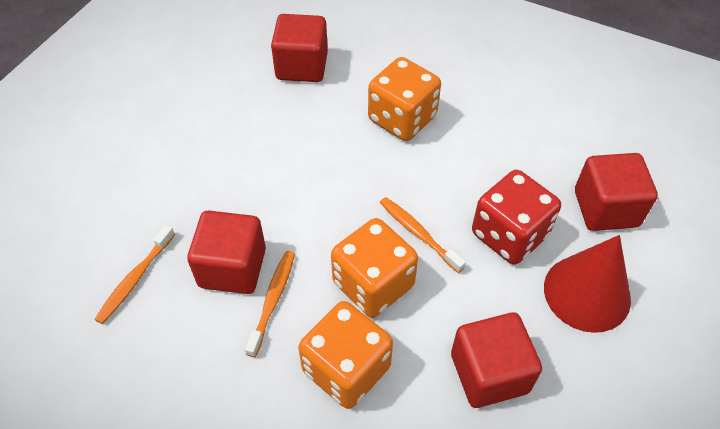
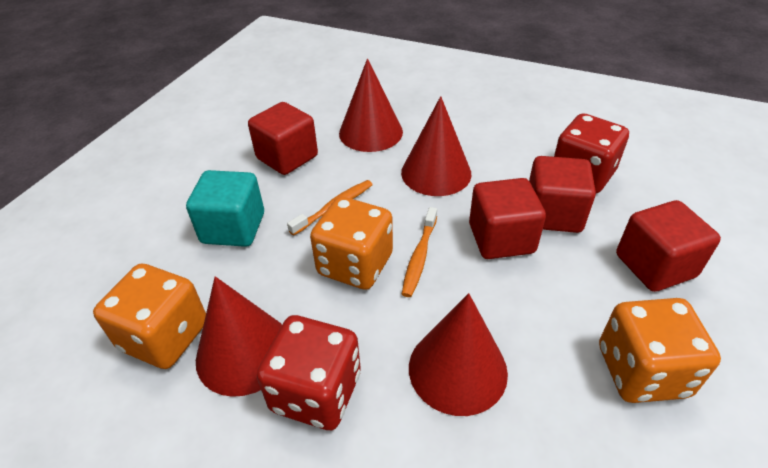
orange toothbrush: 3 -> 2
red cone: 1 -> 4
red dice: 1 -> 2
turquoise cube: 0 -> 1

